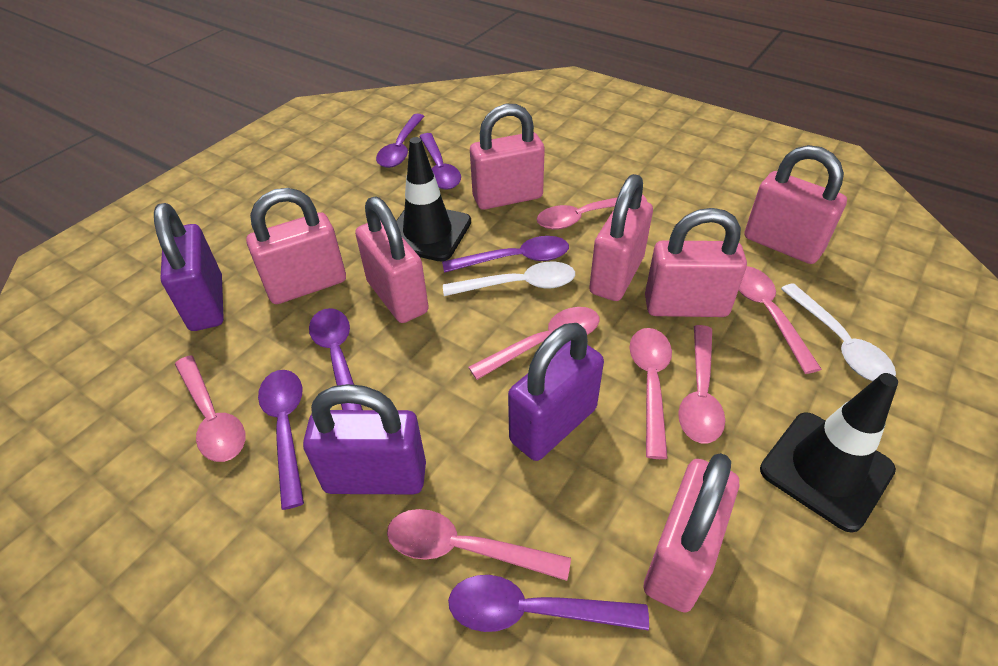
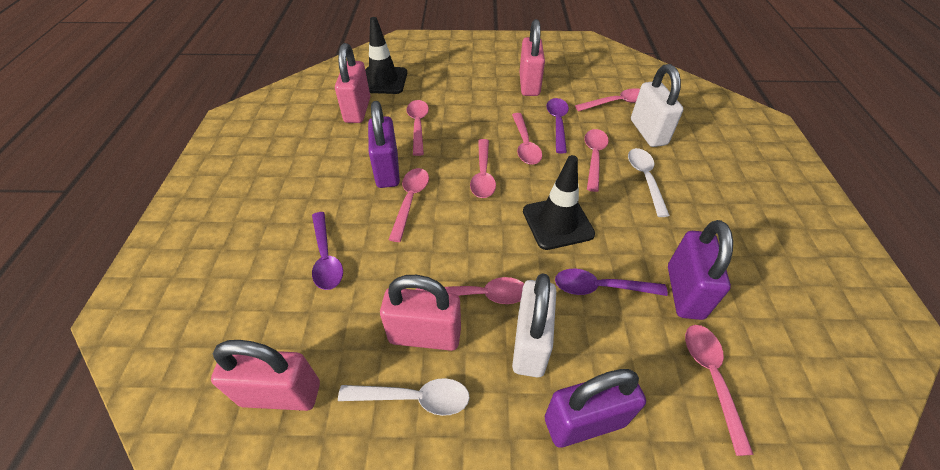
pink padlock: 7 -> 4
pink spoon: 7 -> 8
purple spoon: 6 -> 3
white padlock: 0 -> 2

